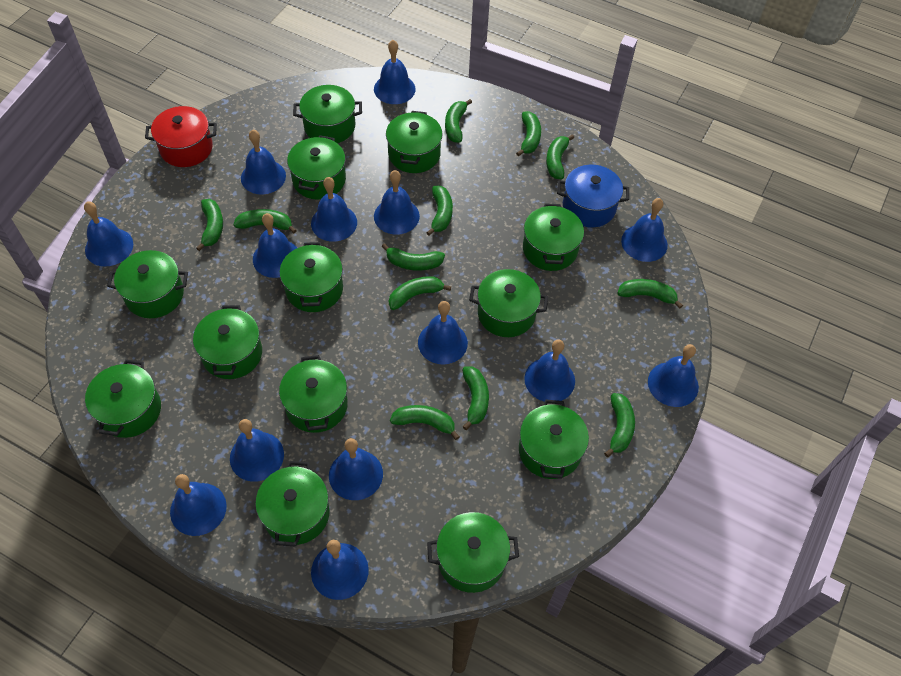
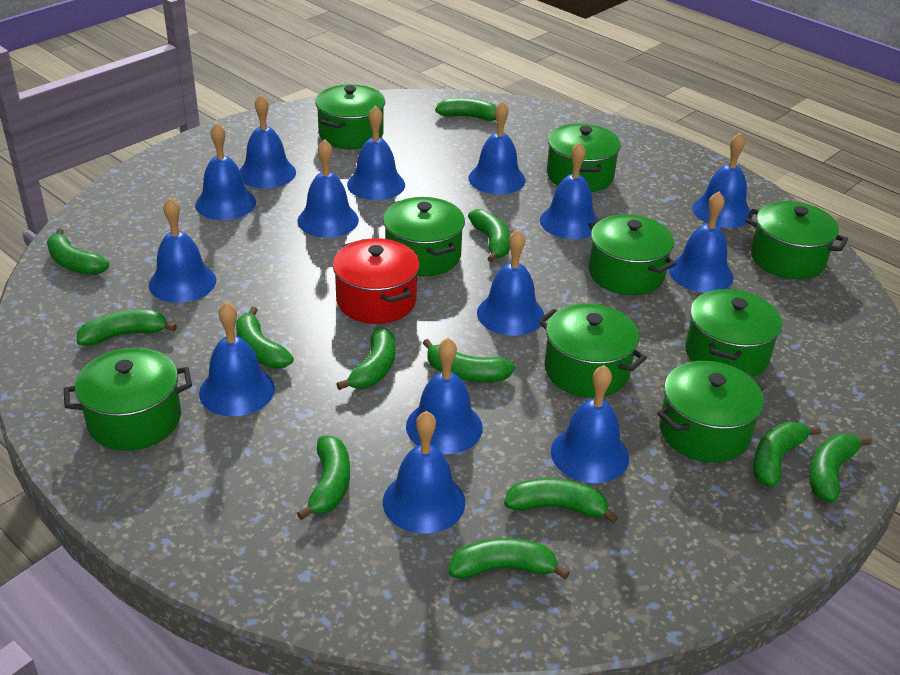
blue pot: 1 -> 0
green pot: 13 -> 9

